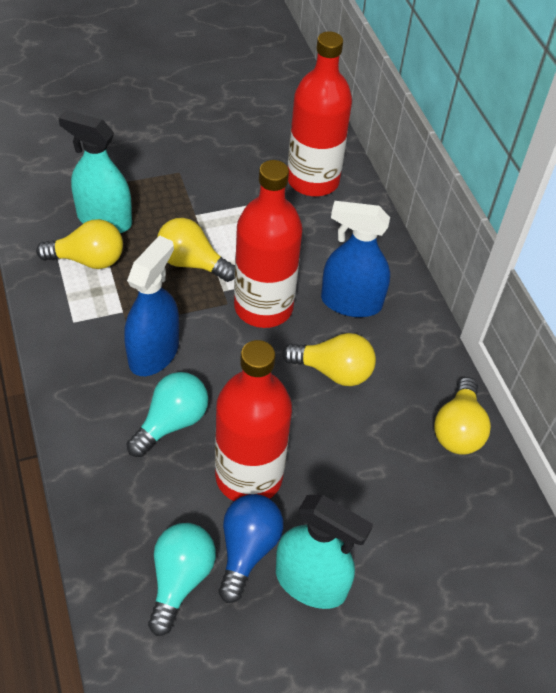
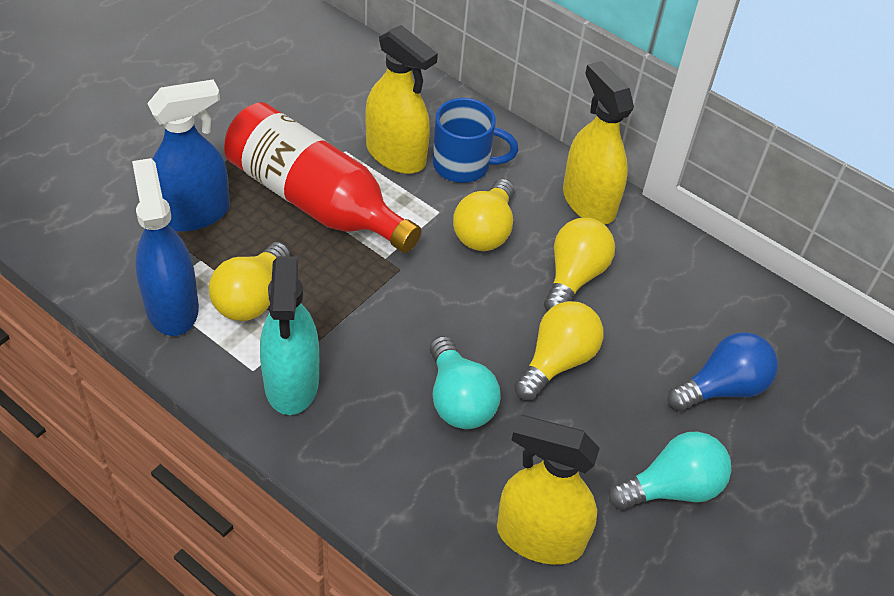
blue mug: 0 -> 1
red bottle: 3 -> 1
turquoise spray bottle: 2 -> 1
yellow spray bottle: 0 -> 3

